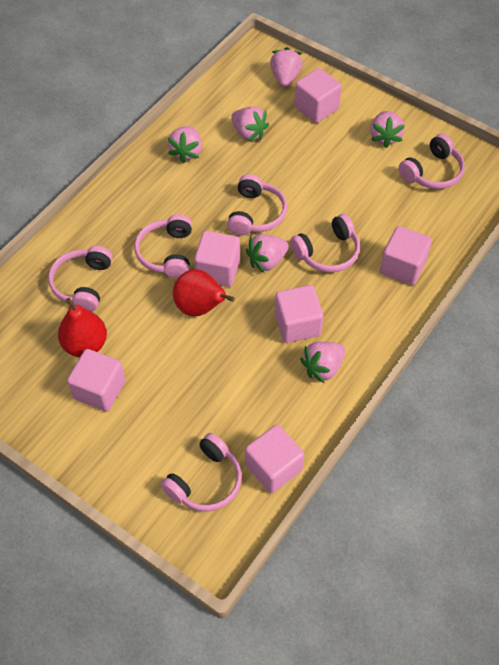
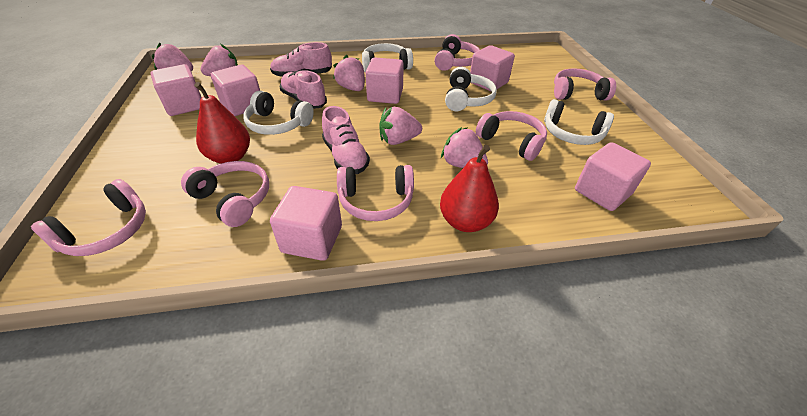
pink shoe: 0 -> 3
pink strawberry: 6 -> 5
white headphones: 0 -> 4

